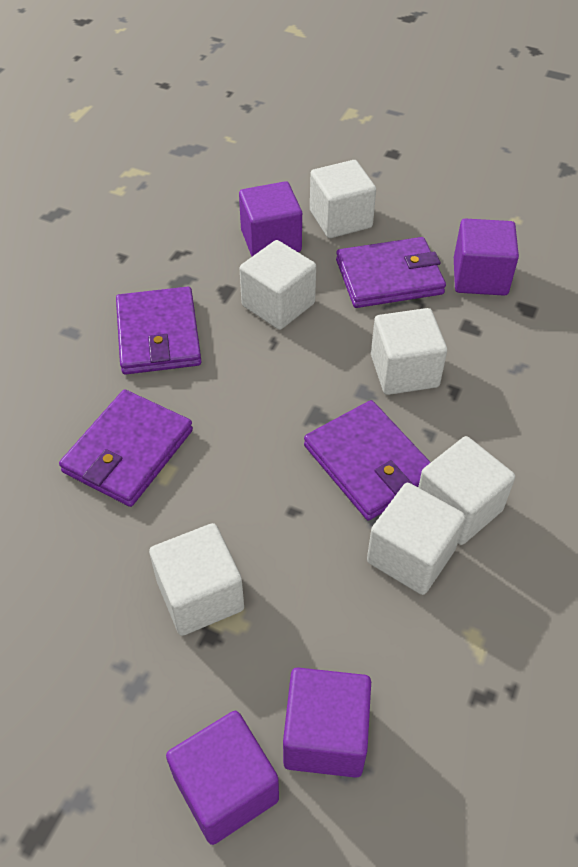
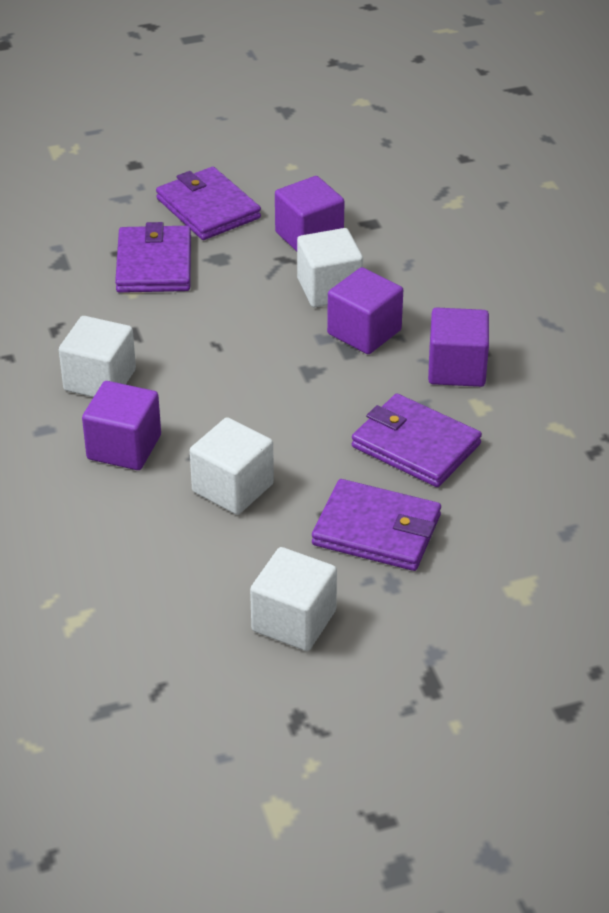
white cube: 6 -> 4

